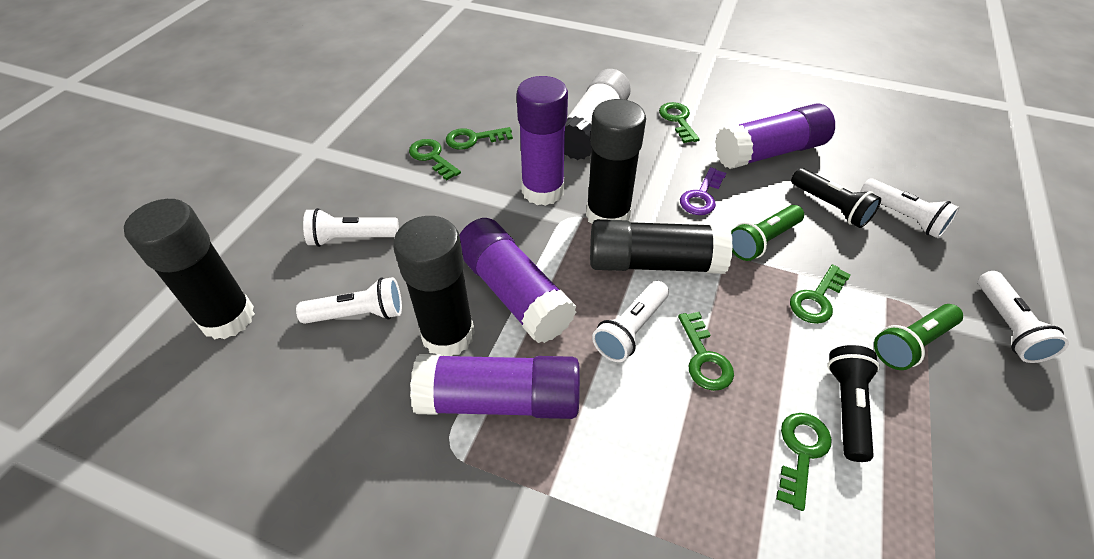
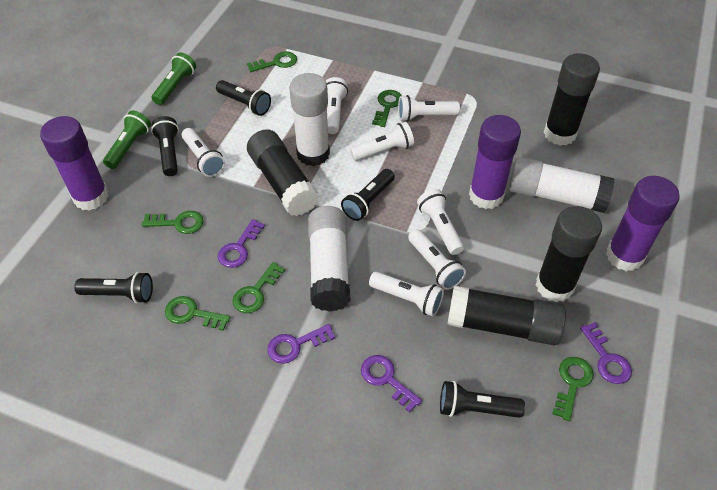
black flashlight: 2 -> 5
purple glue stick: 4 -> 3
purple key: 1 -> 4
white flashlight: 5 -> 7
white glue stick: 1 -> 3

